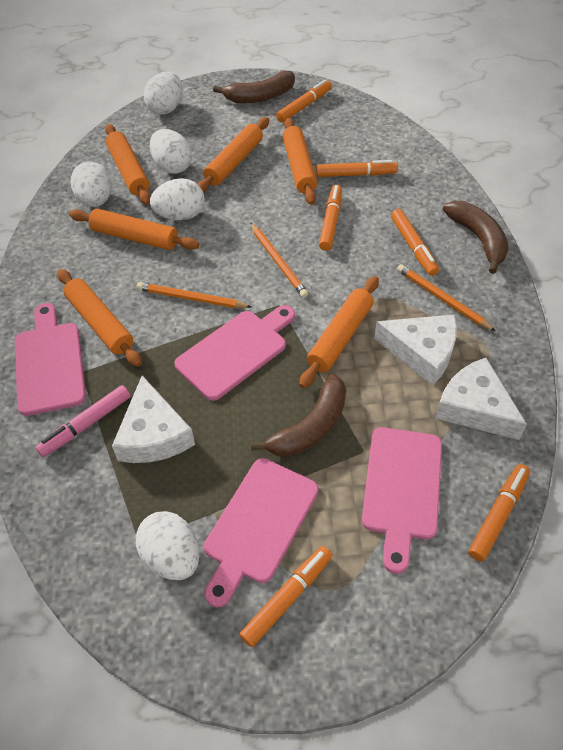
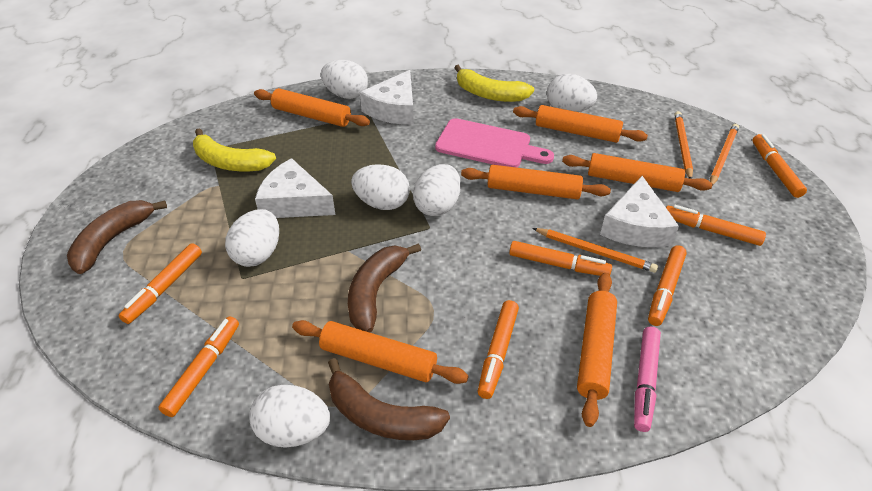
orange marker: 6 -> 7
pink cutting board: 4 -> 1
white egg: 5 -> 6
yellow banana: 0 -> 2

